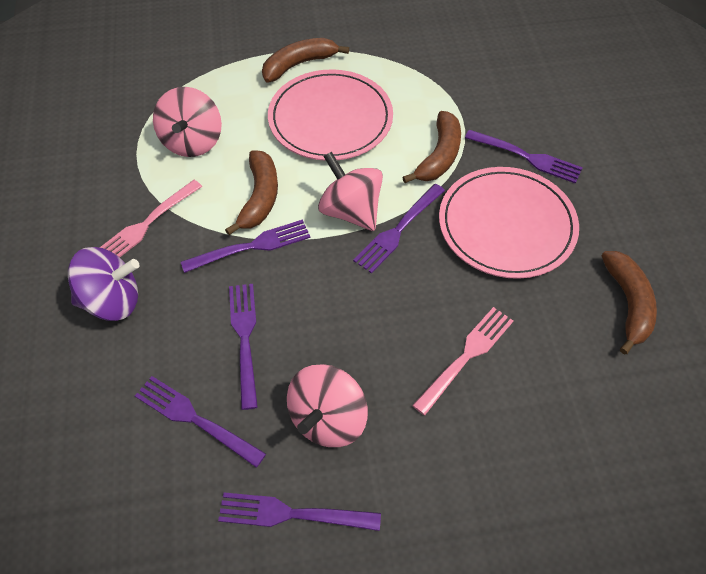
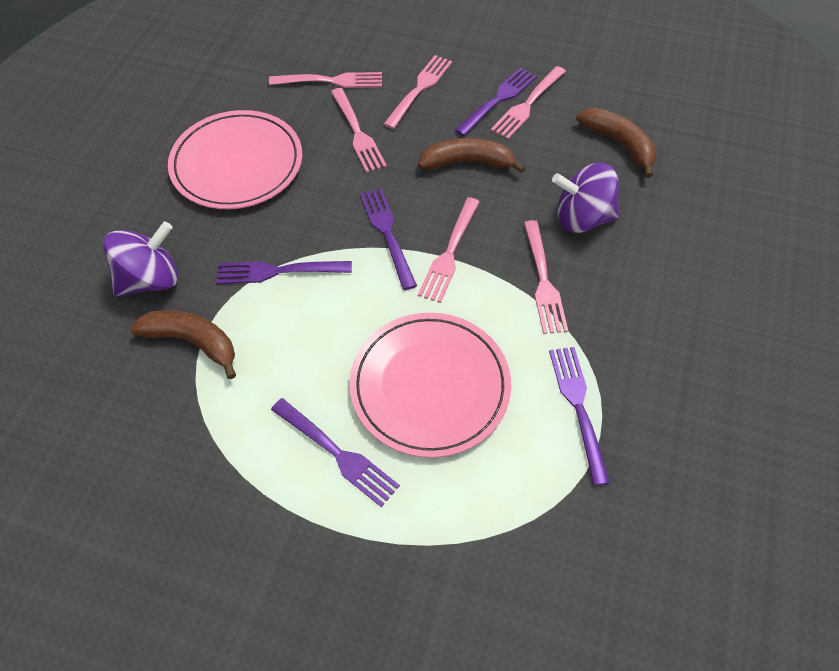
brown banana: 4 -> 3
pink fork: 2 -> 6
pink spinning top: 3 -> 0
purple fork: 6 -> 5
purple spinning top: 1 -> 2

